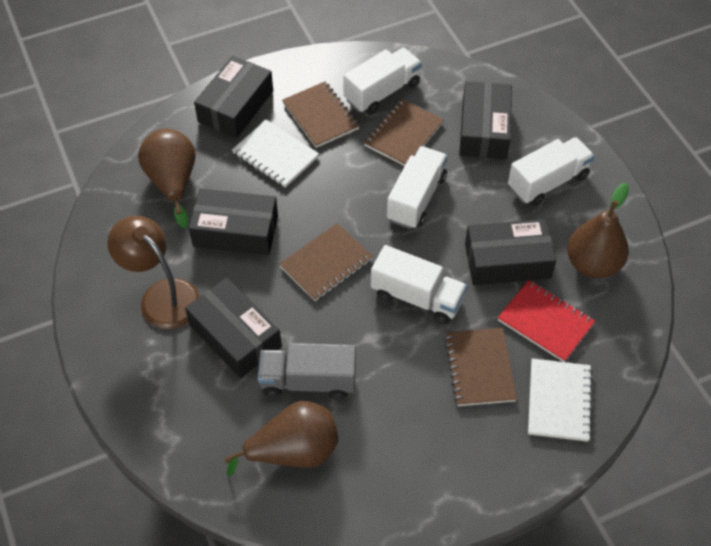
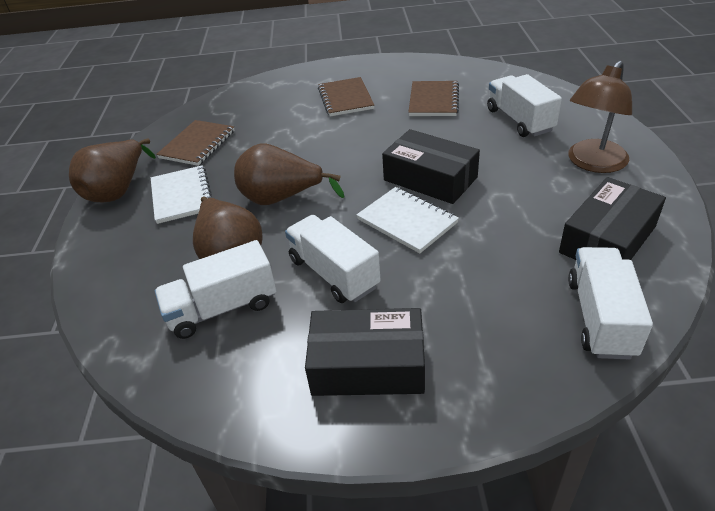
black box: 5 -> 3
brown notebook: 4 -> 3
grey truck: 1 -> 0
red notebook: 1 -> 0

